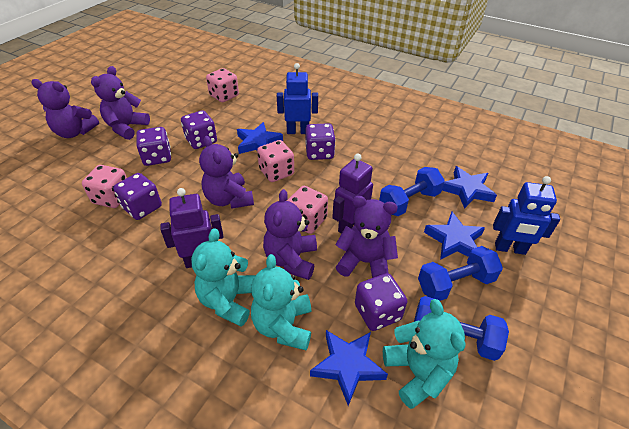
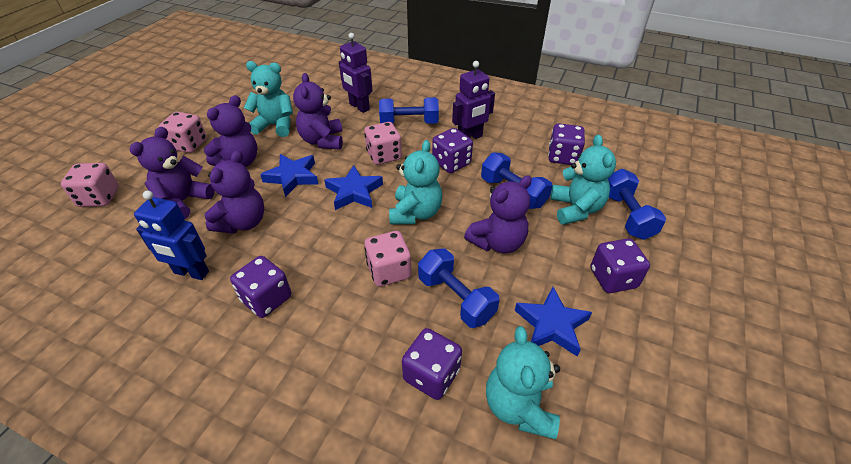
blue dumbbell: 3 -> 4
blue robot: 2 -> 1
blue star: 4 -> 3
turquoise teddy bear: 3 -> 4

